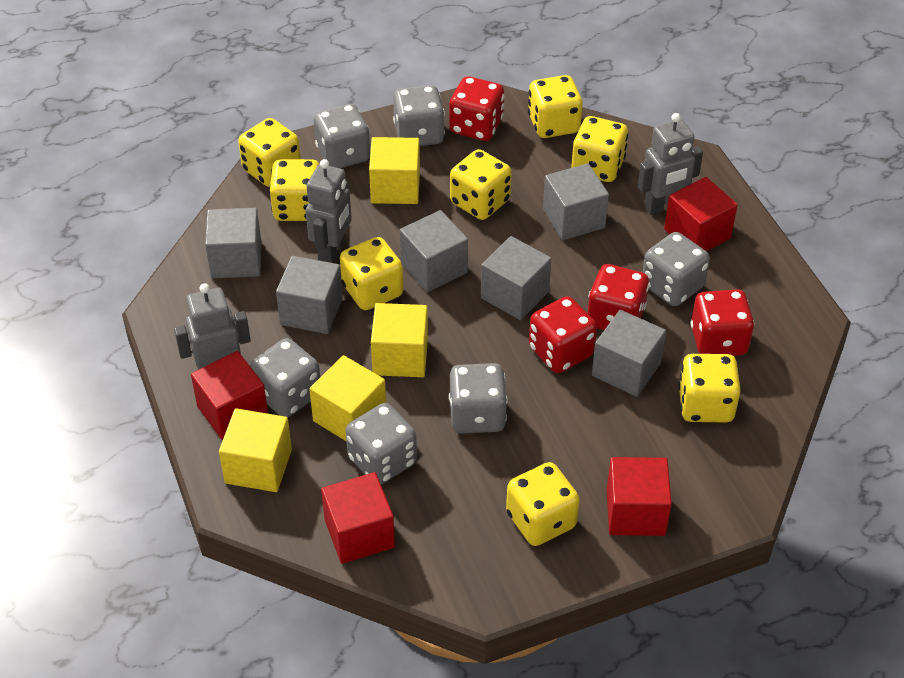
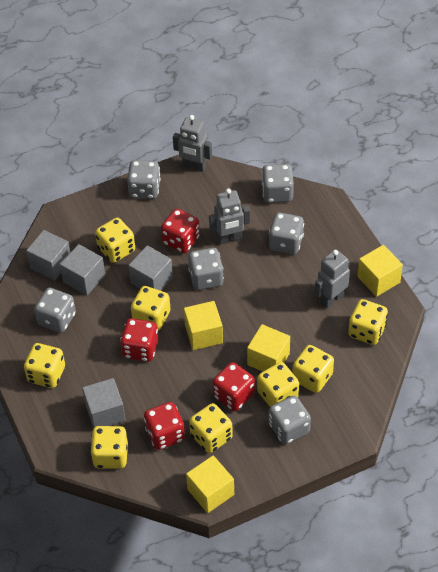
grey cube: 6 -> 4
red cube: 4 -> 0

